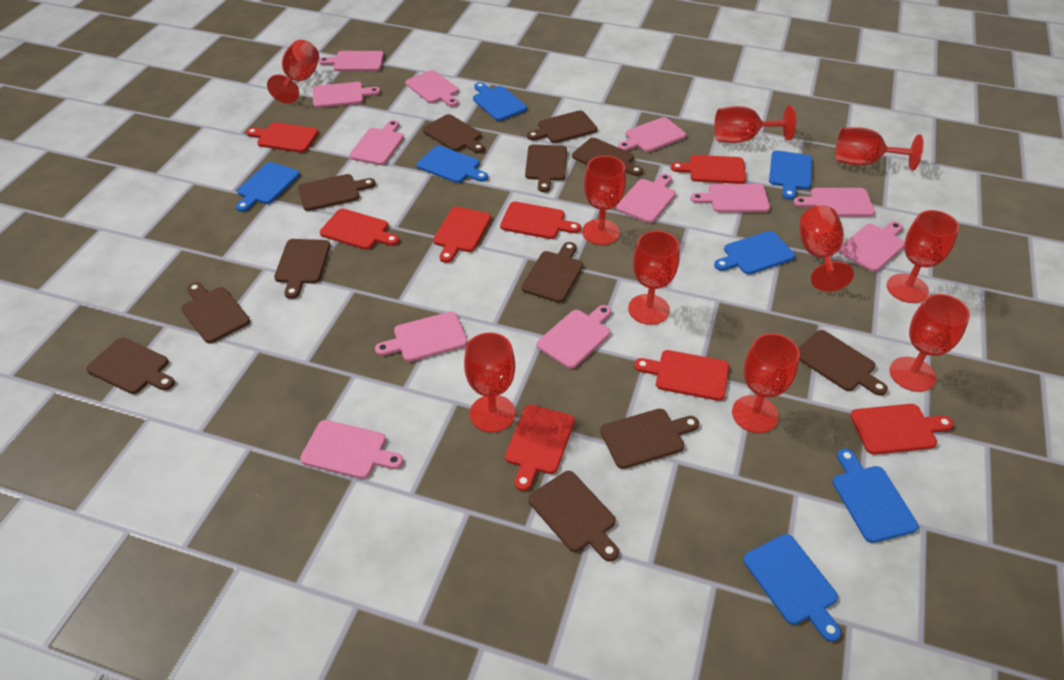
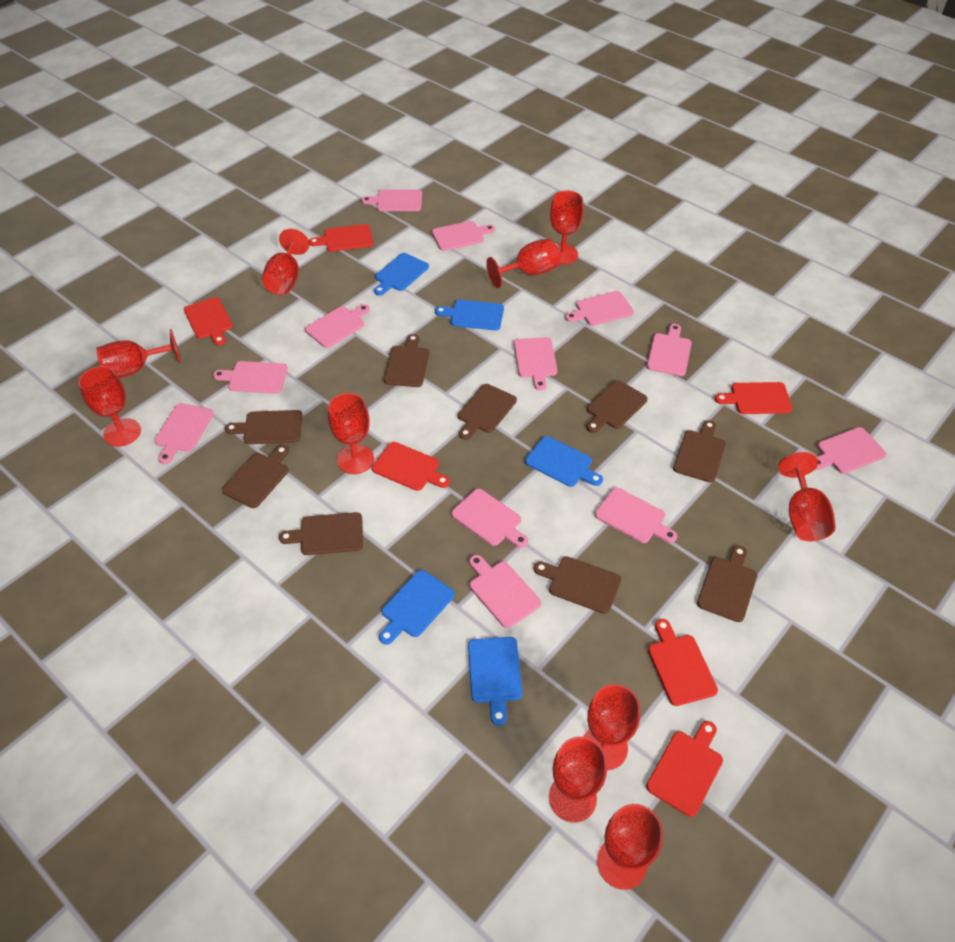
blue cutting board: 7 -> 5
brown cutting board: 12 -> 9
red cutting board: 8 -> 6

